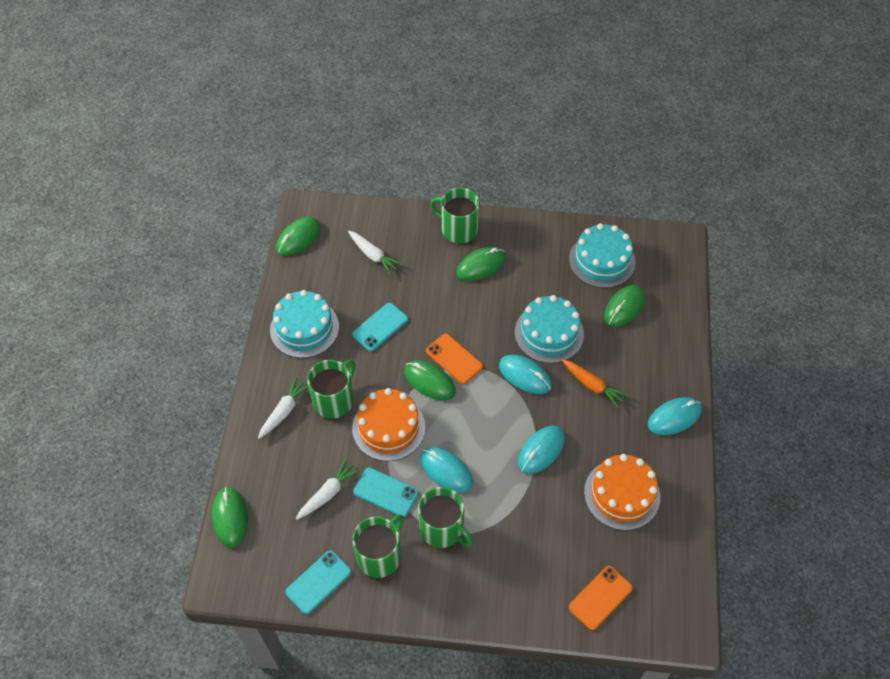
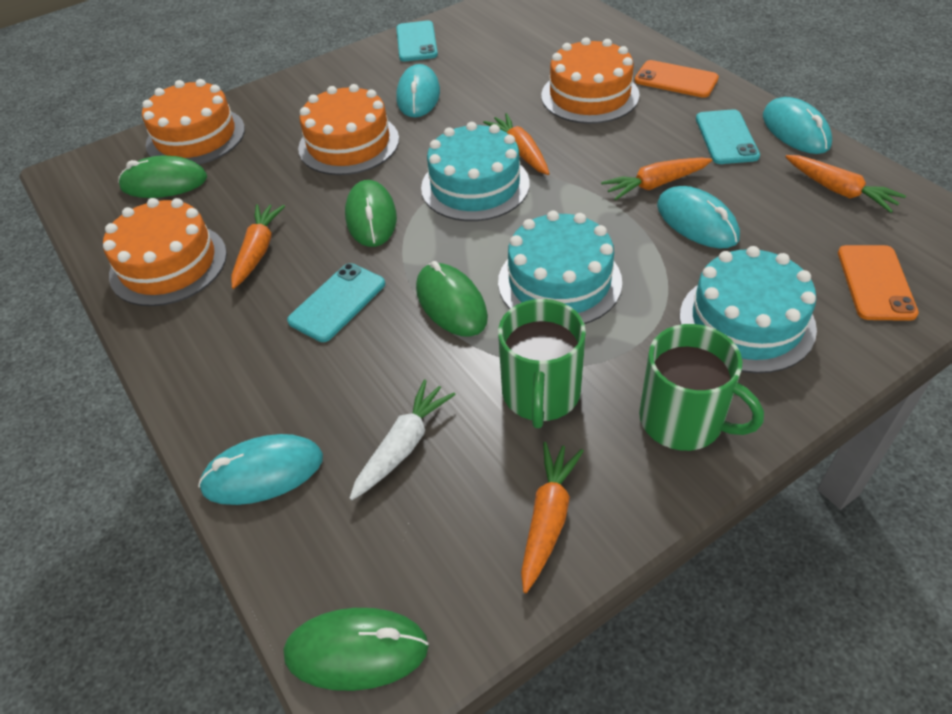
green mouse: 5 -> 4
green mug: 4 -> 2
orange cake: 2 -> 4
orange carrot: 1 -> 5
white carrot: 3 -> 1

